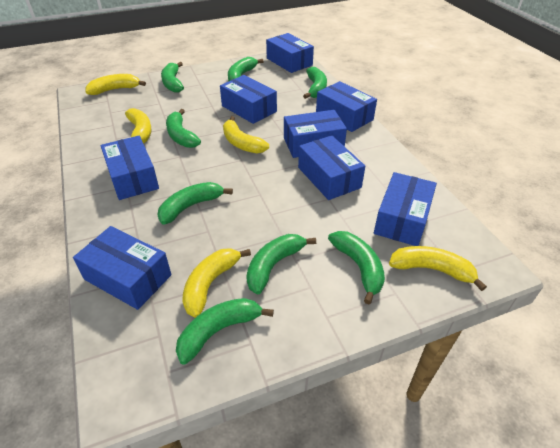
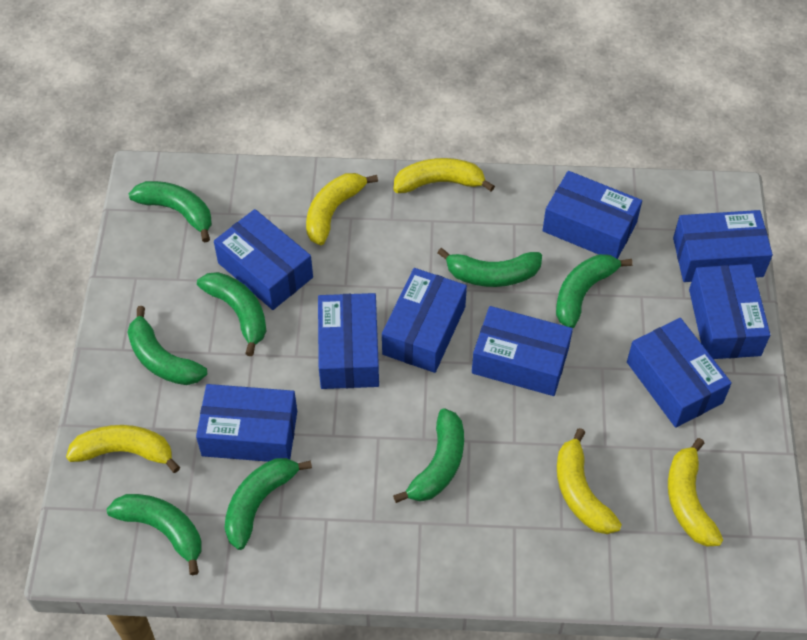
blue box: 8 -> 9

